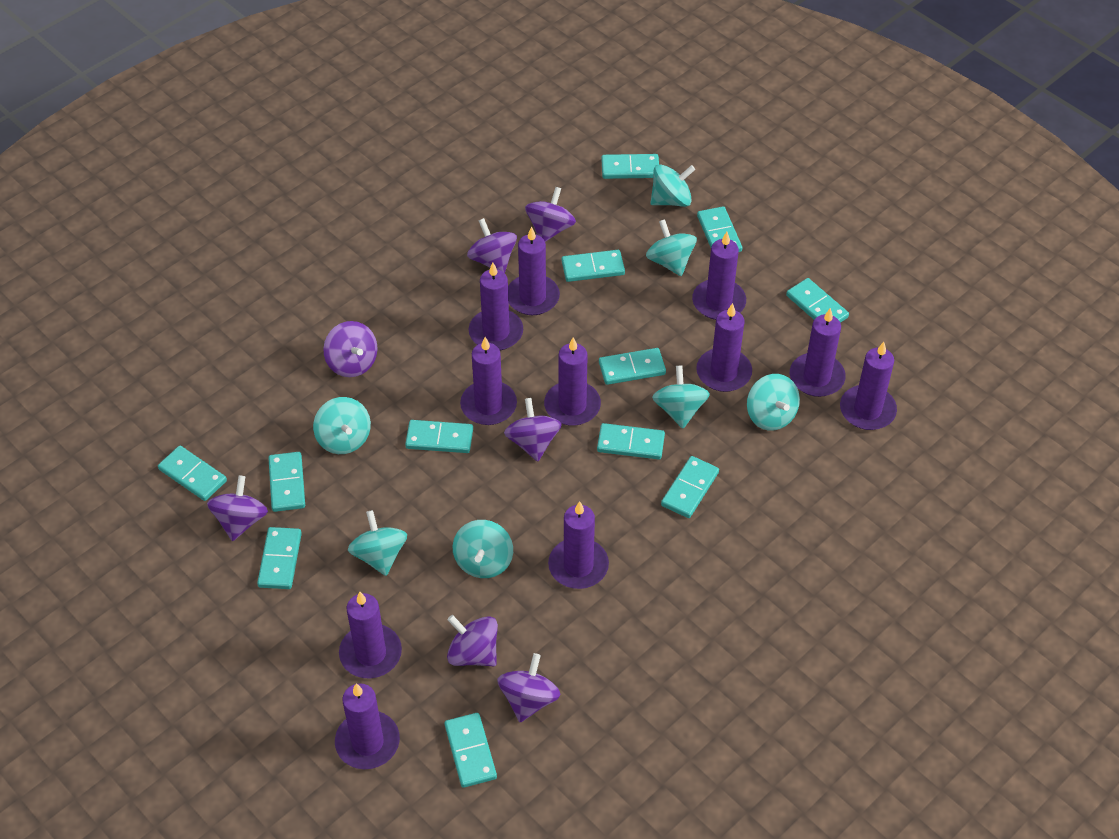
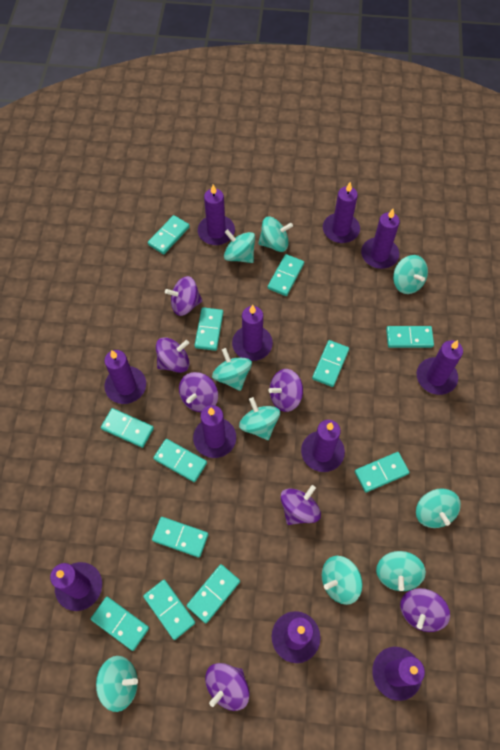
turquoise spinning top: 7 -> 9

